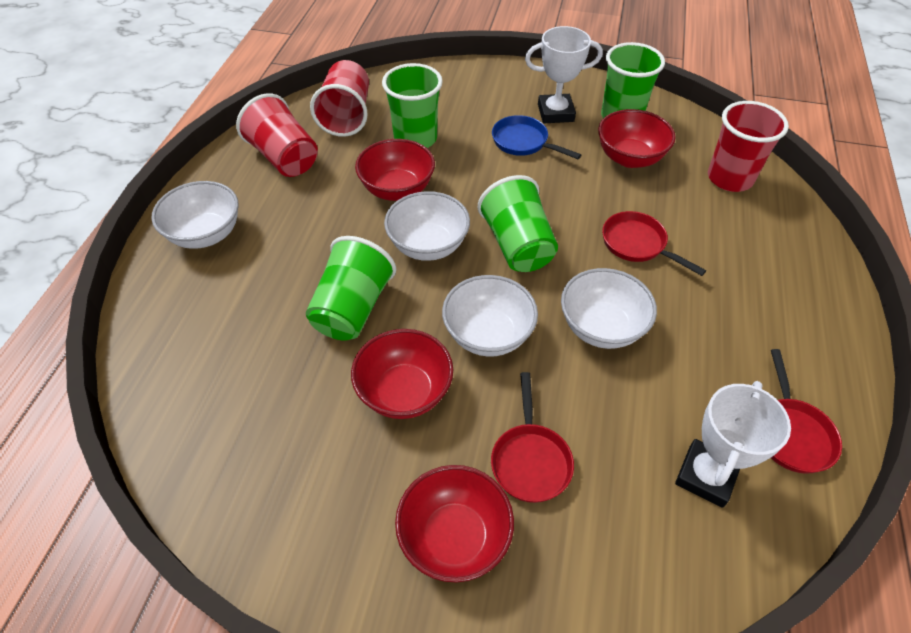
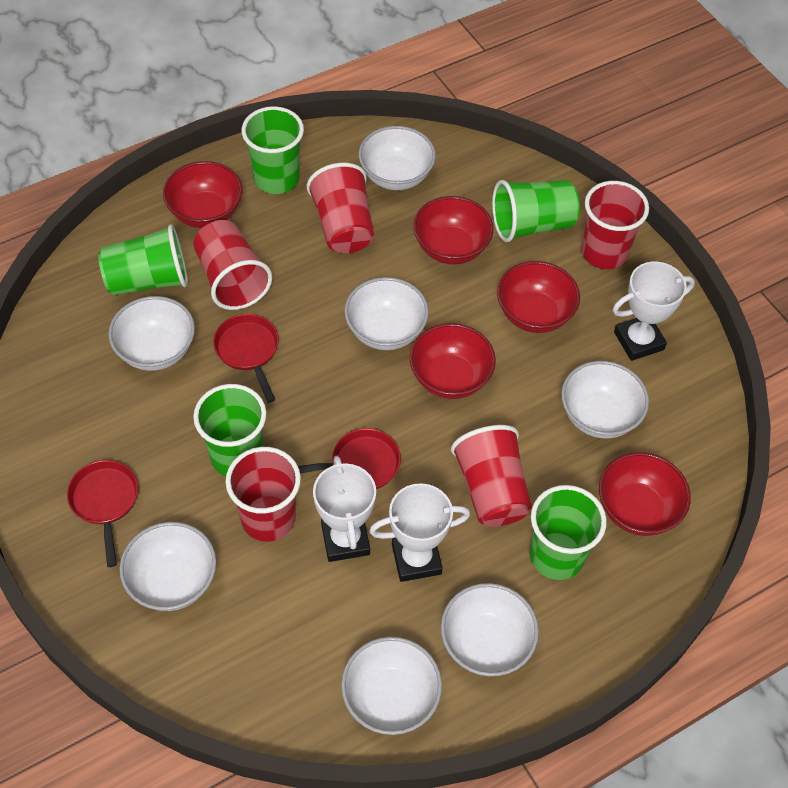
blue pan: 1 -> 0
green cup: 4 -> 5
red bowl: 4 -> 5
red cup: 3 -> 5
white bowl: 4 -> 7
white trophy: 2 -> 3

